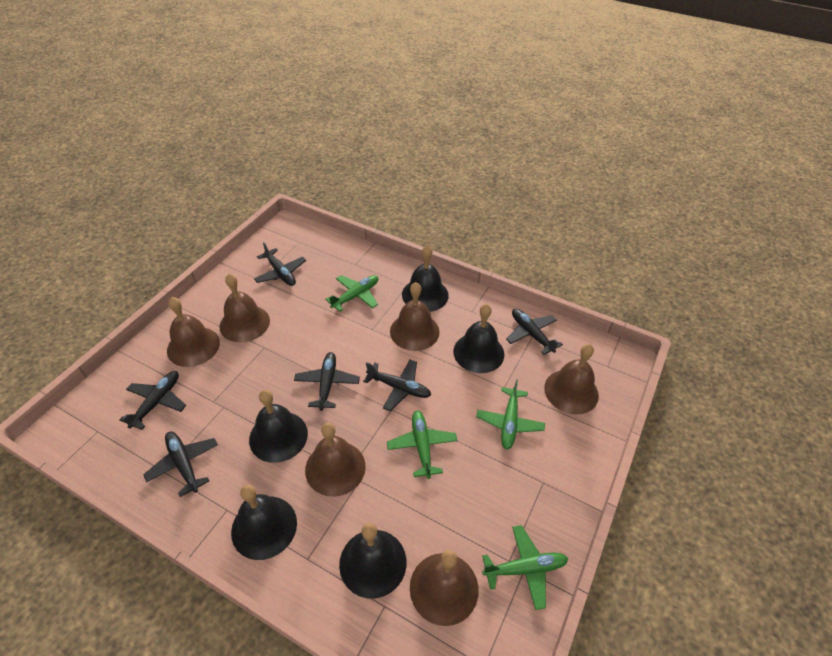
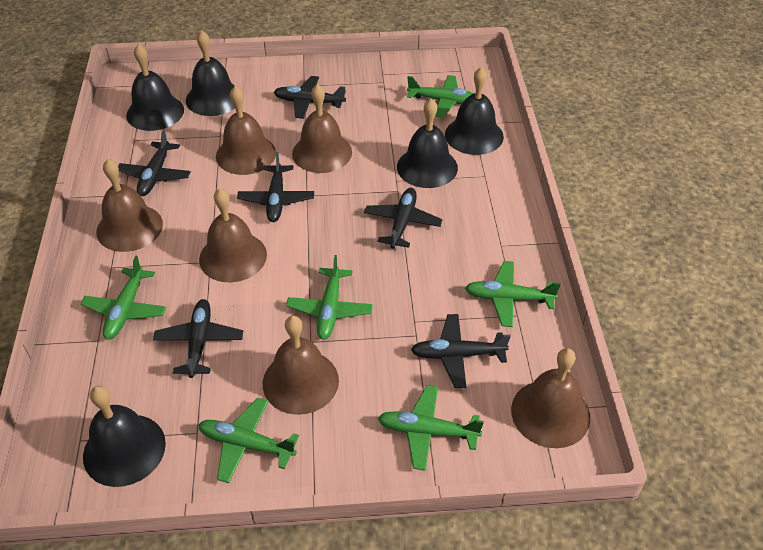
green plane: 4 -> 6

